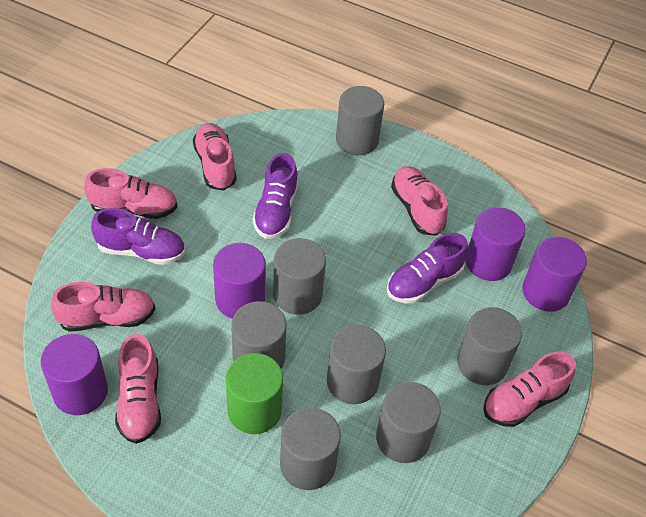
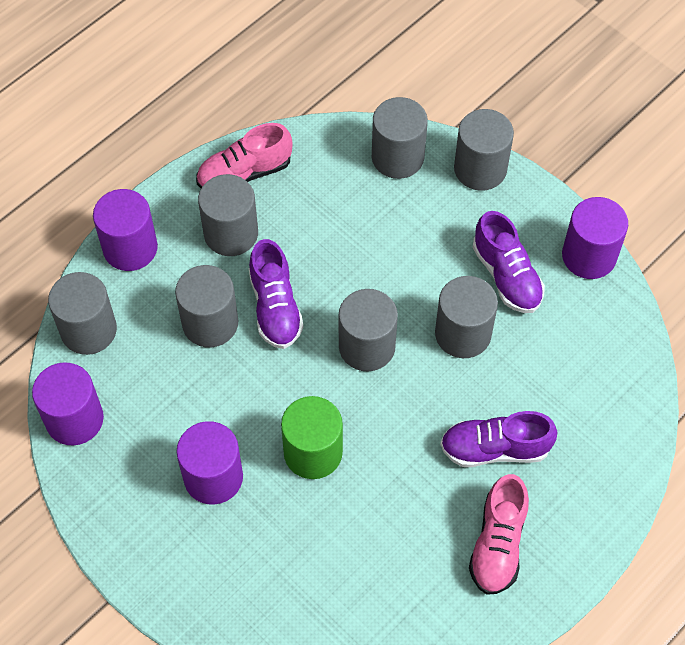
pink shoe: 6 -> 2

